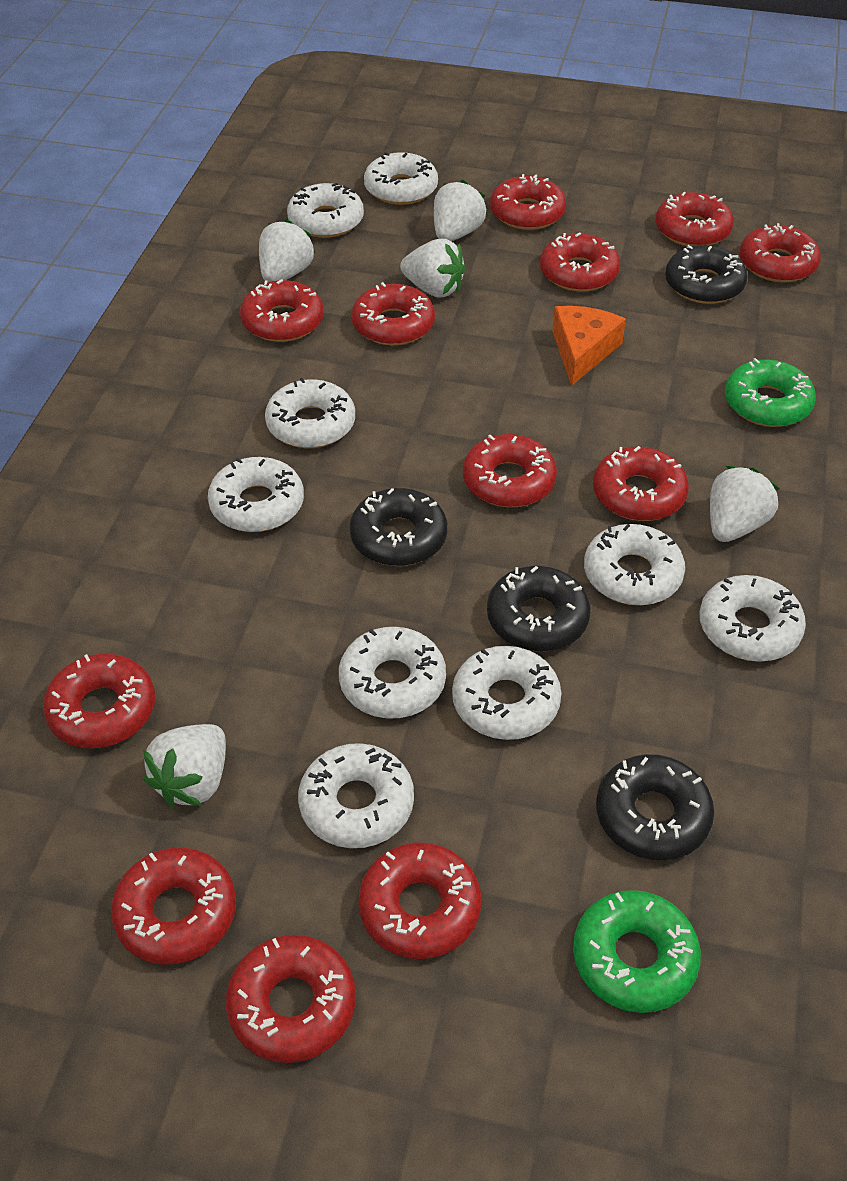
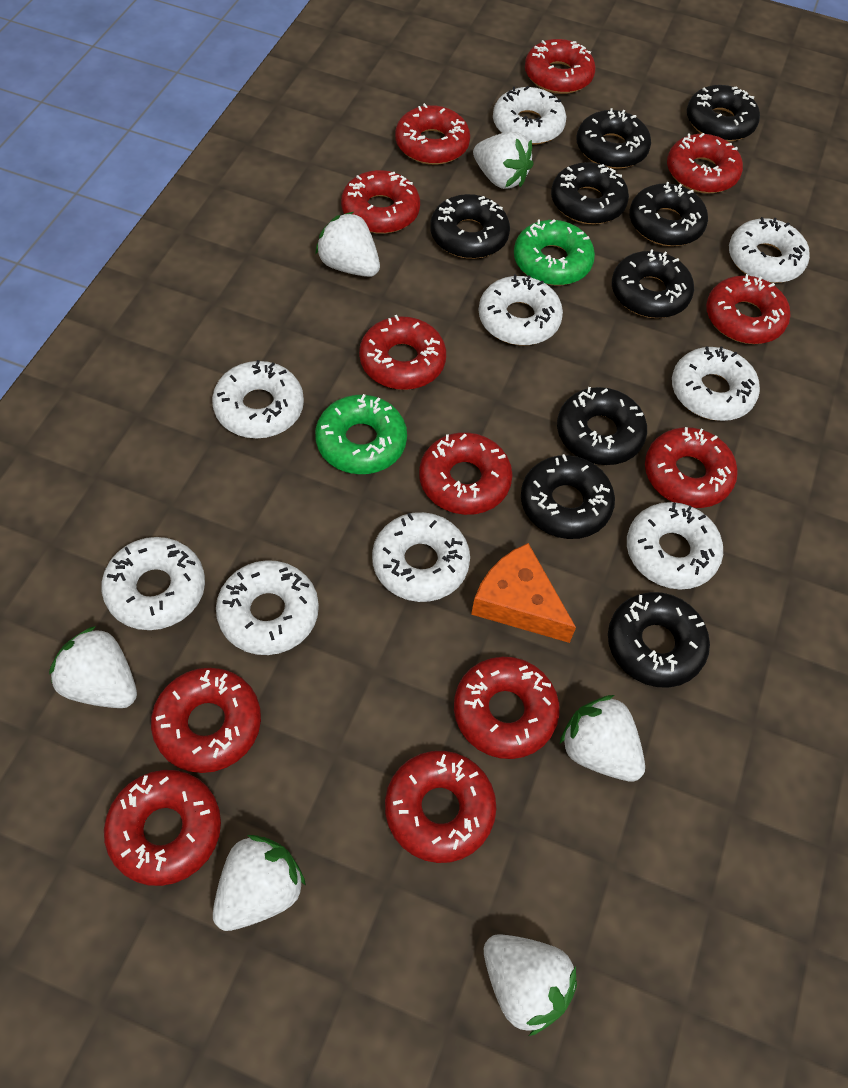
black donut: 4 -> 9
white strawberry: 5 -> 6

